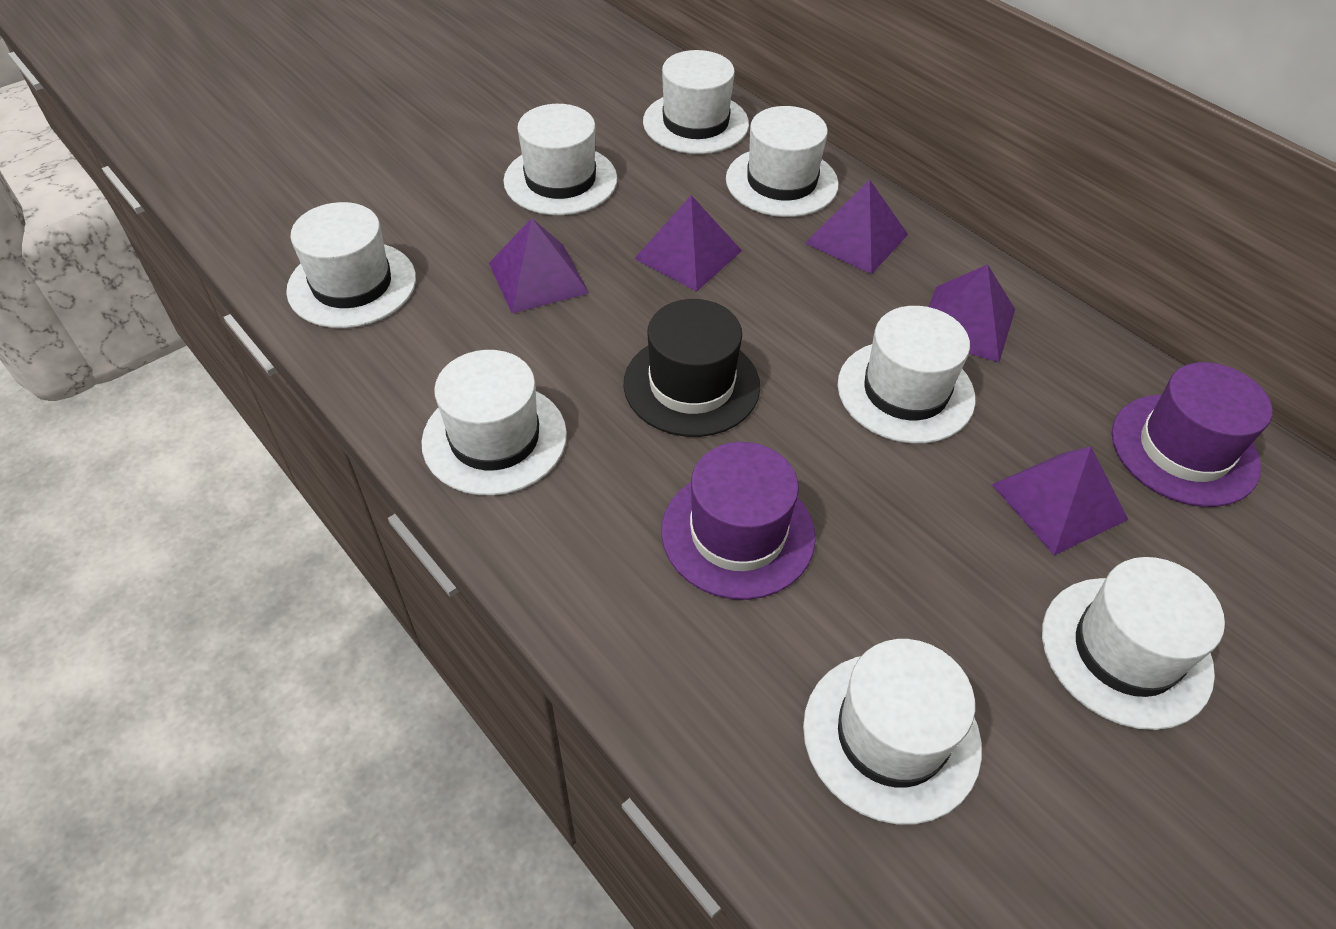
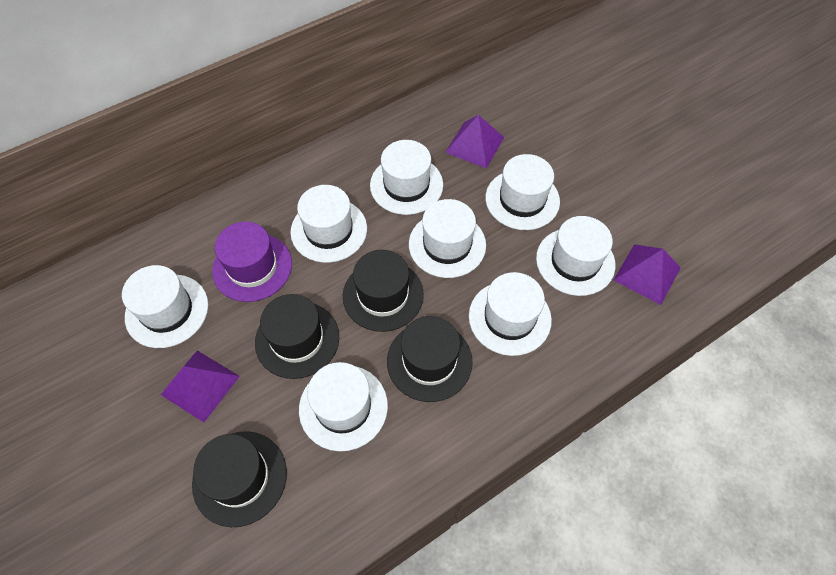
black hat: 1 -> 4
purple hat: 2 -> 1
purple pyramid: 5 -> 3

